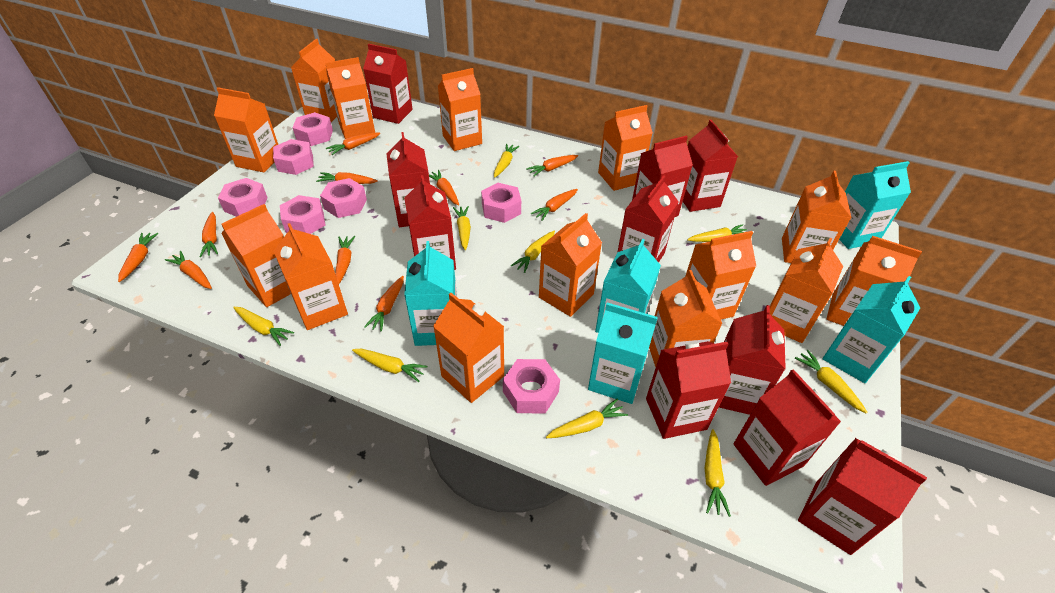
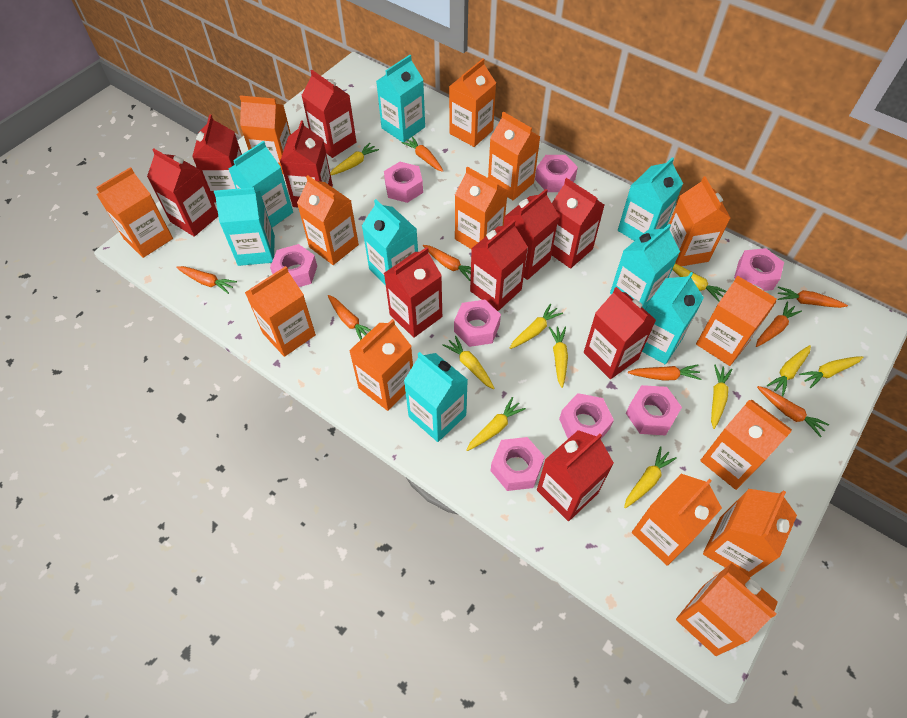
orange carrot: 10 -> 8
pink nut: 7 -> 8
turquoise carton: 5 -> 8
yellow carrot: 9 -> 10

